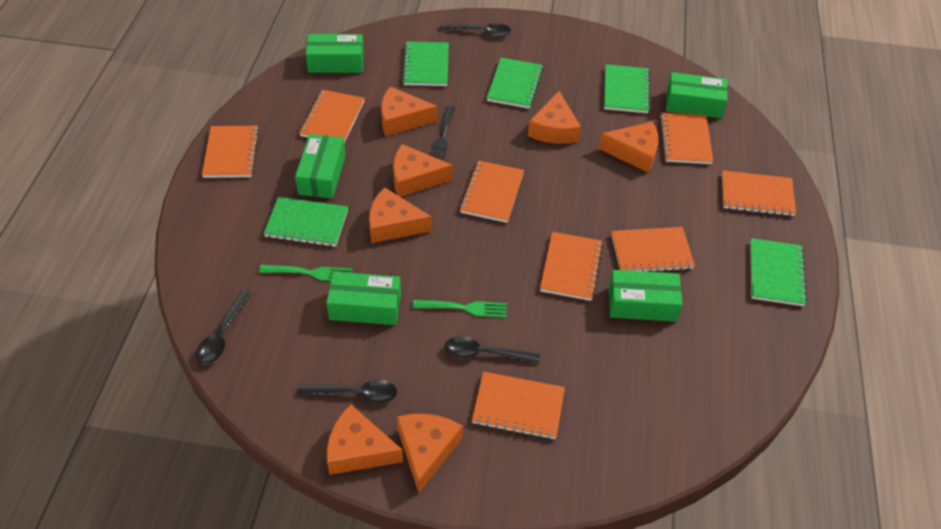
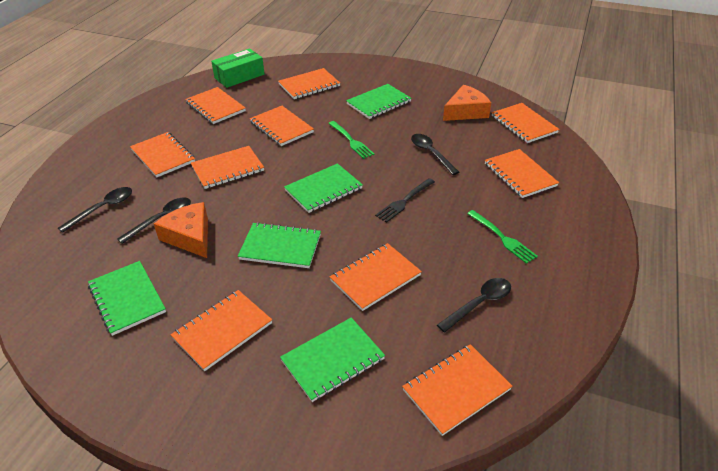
green box: 5 -> 1
orange cheese: 7 -> 2
orange notebook: 8 -> 10

